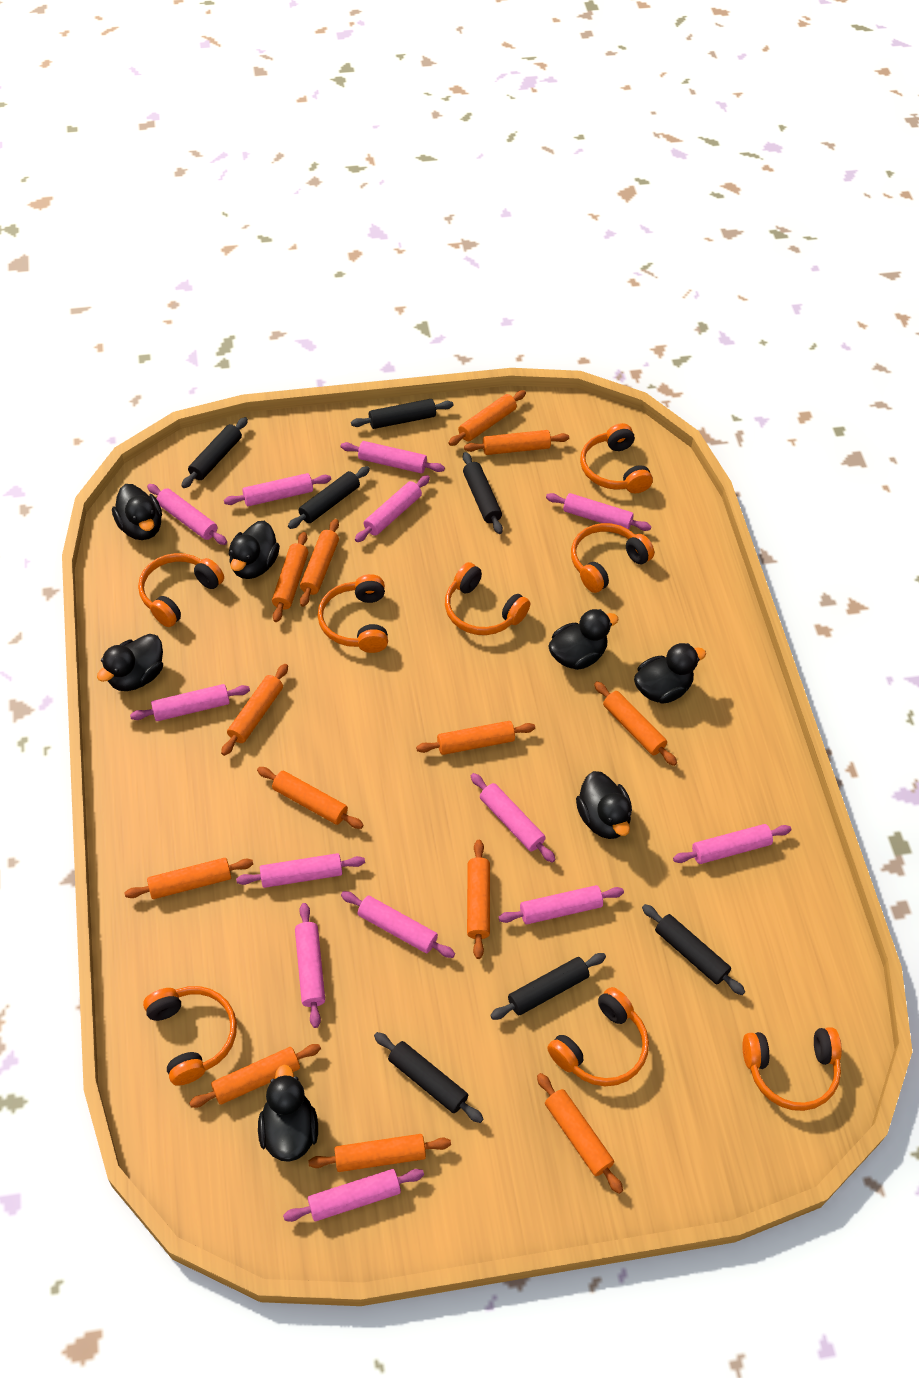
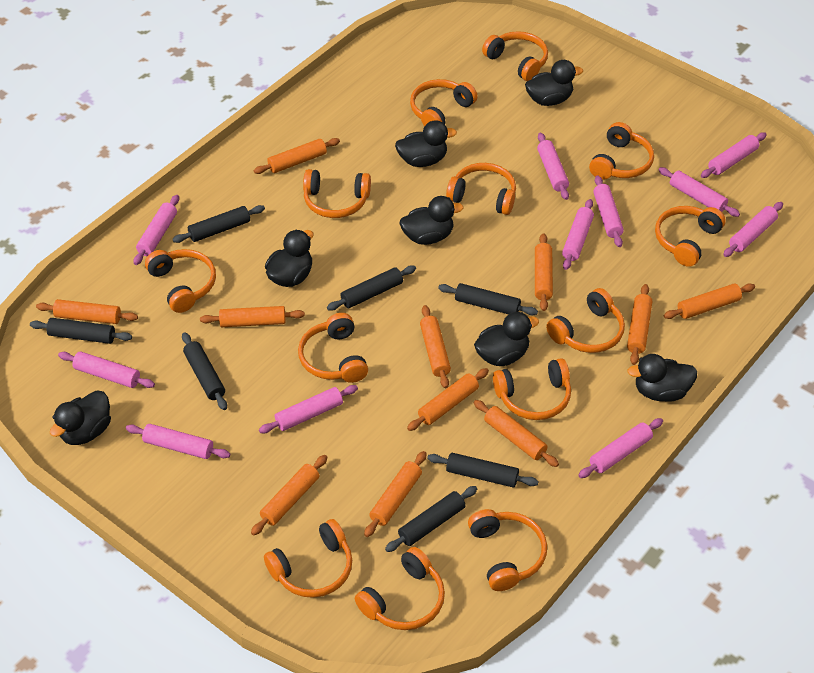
orange headphones: 8 -> 13
orange rolling pin: 13 -> 11
pink rolling pin: 13 -> 11

